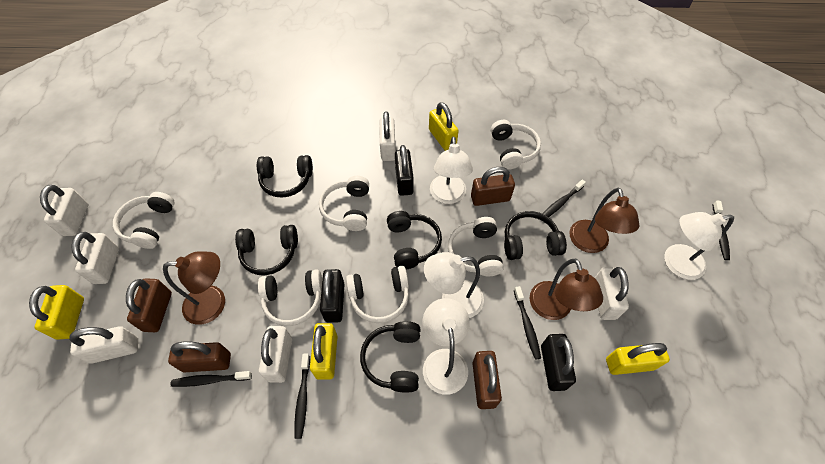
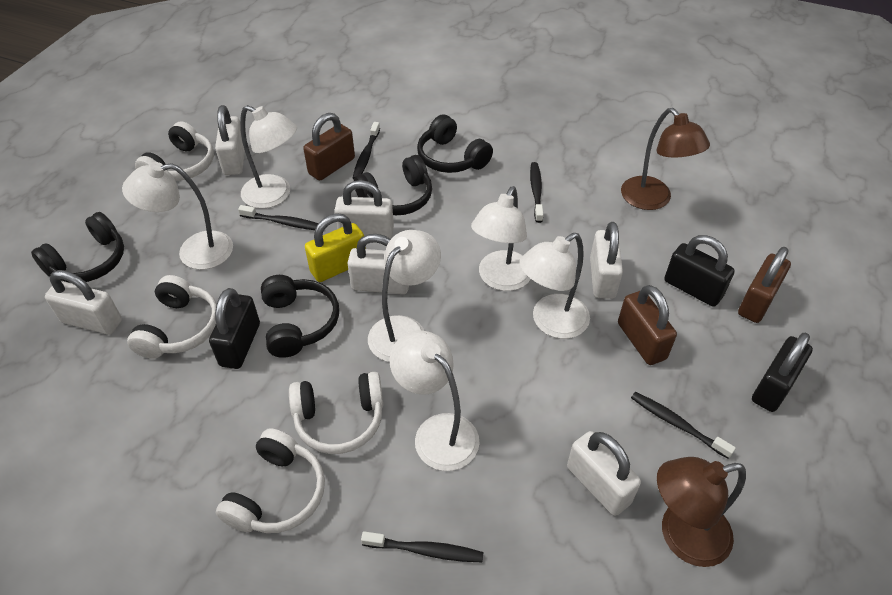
black headphones: 5 -> 4
brown lamp: 3 -> 2
brown padlock: 4 -> 3
white headphones: 6 -> 4
white lamp: 4 -> 6
yellow padlock: 4 -> 1

